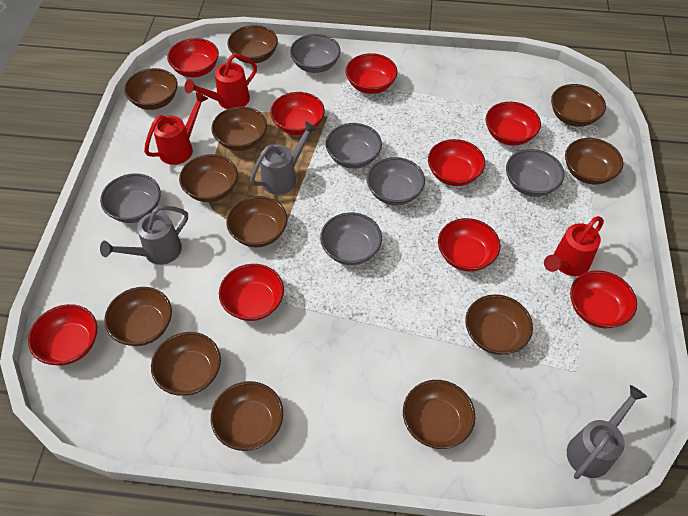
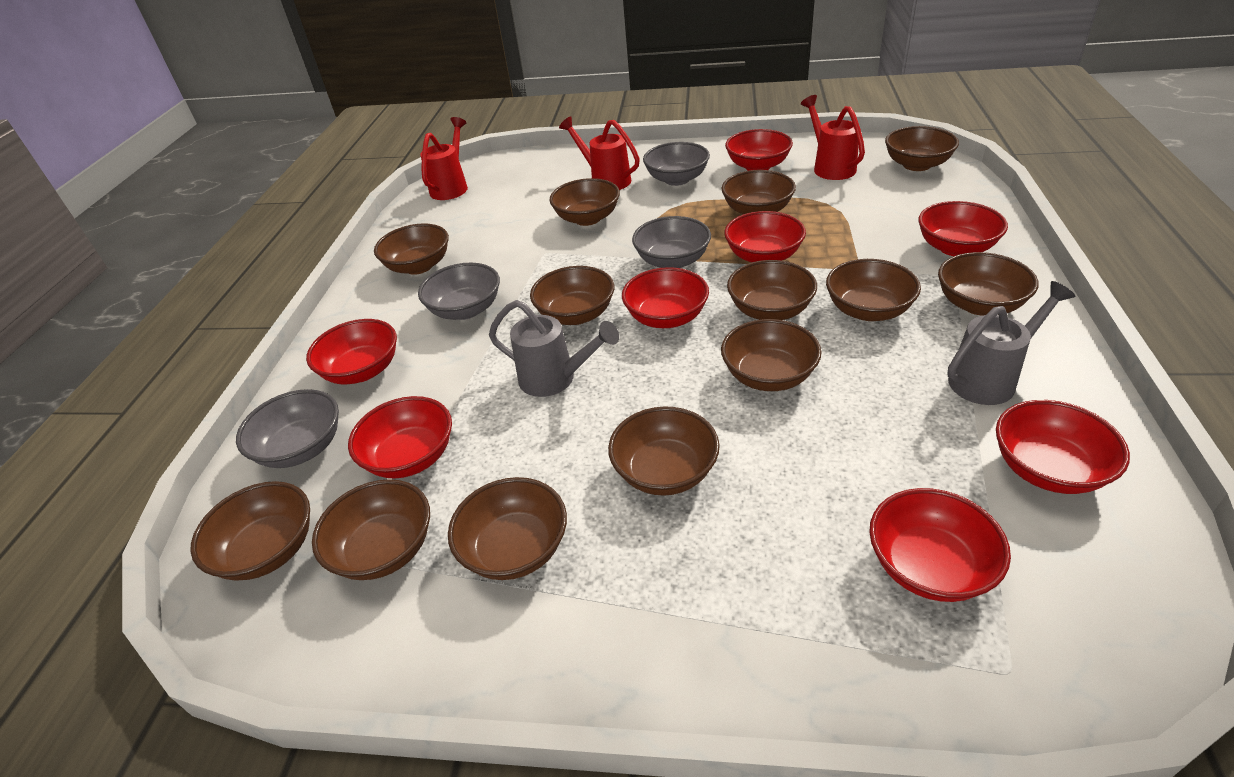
brown bowl: 12 -> 13
grey bowl: 6 -> 4
grey watering can: 3 -> 2
red bowl: 9 -> 8

